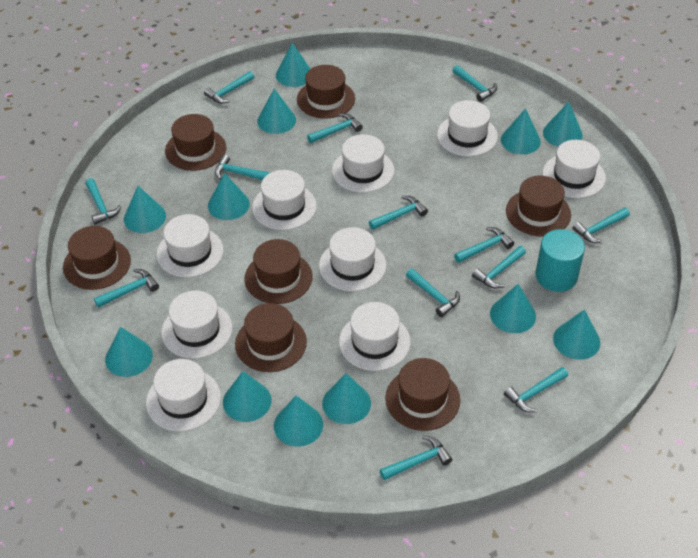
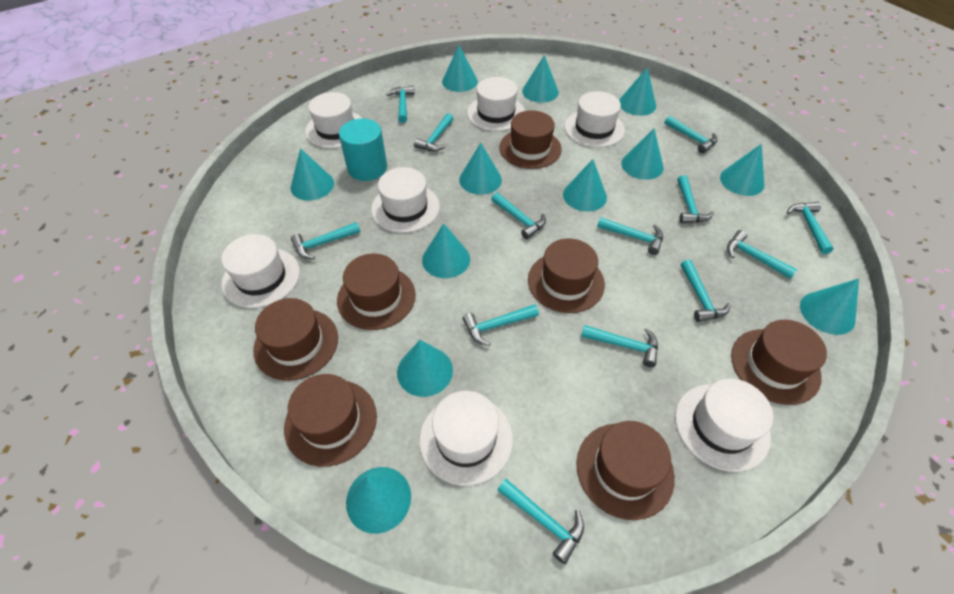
white hat: 9 -> 7

